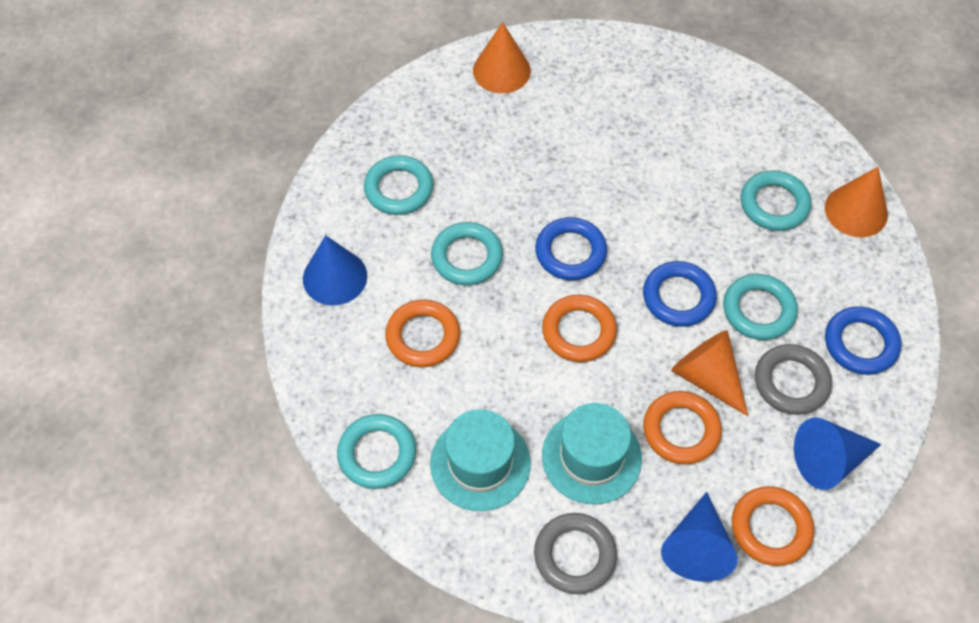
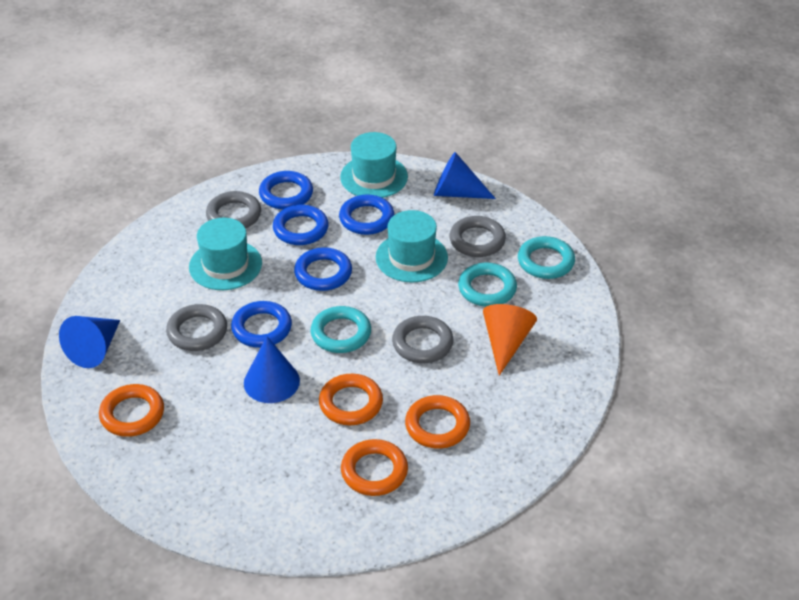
blue ring: 3 -> 5
grey ring: 2 -> 4
orange cone: 3 -> 1
turquoise hat: 2 -> 3
turquoise ring: 5 -> 3

